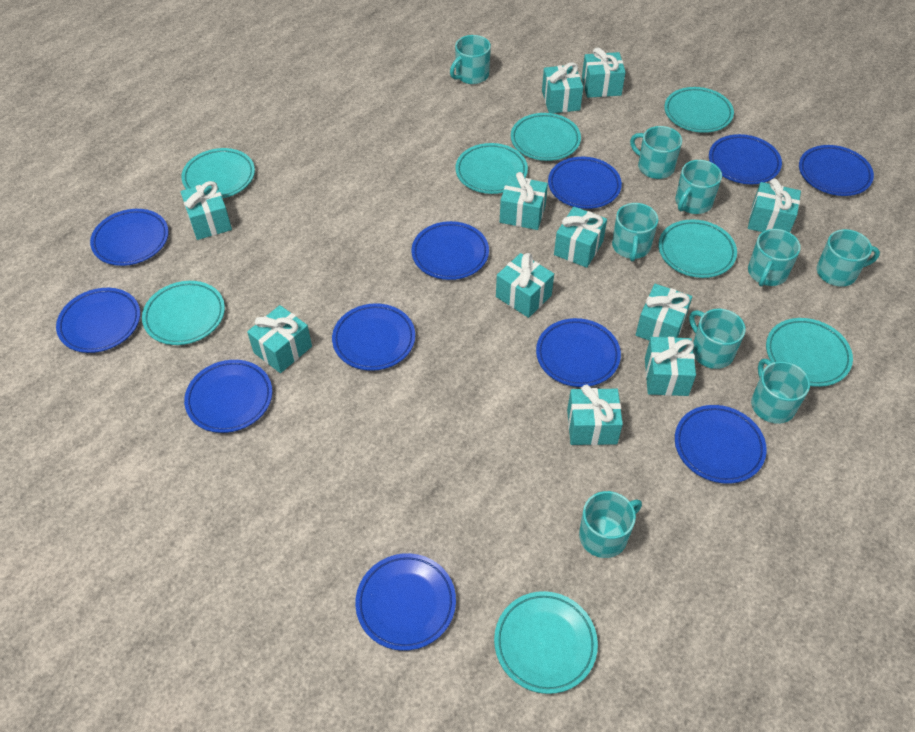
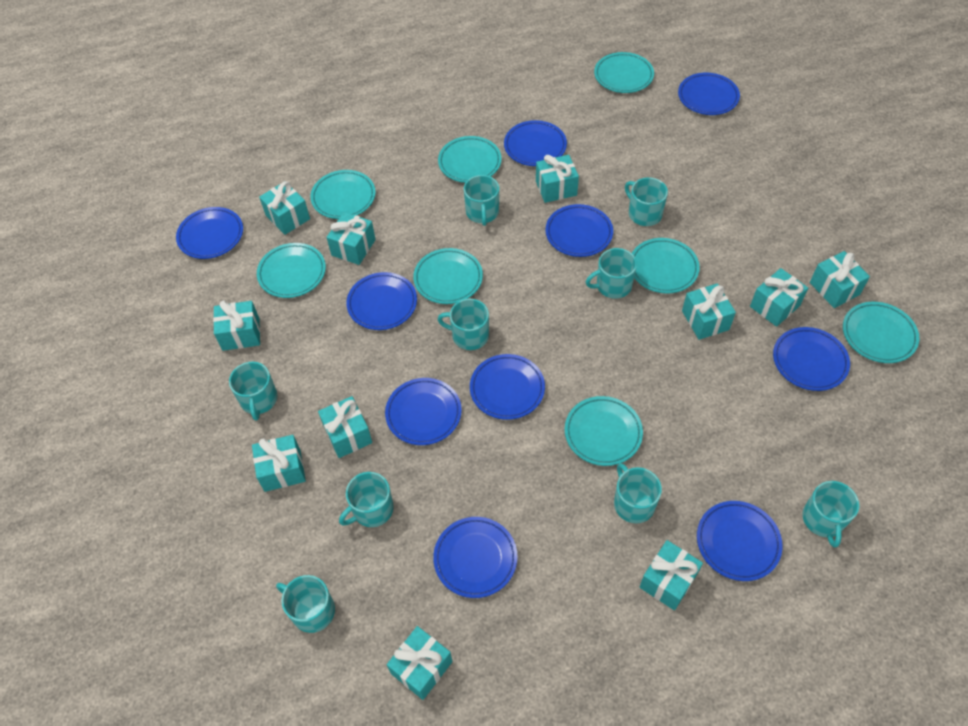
blue plate: 11 -> 10

